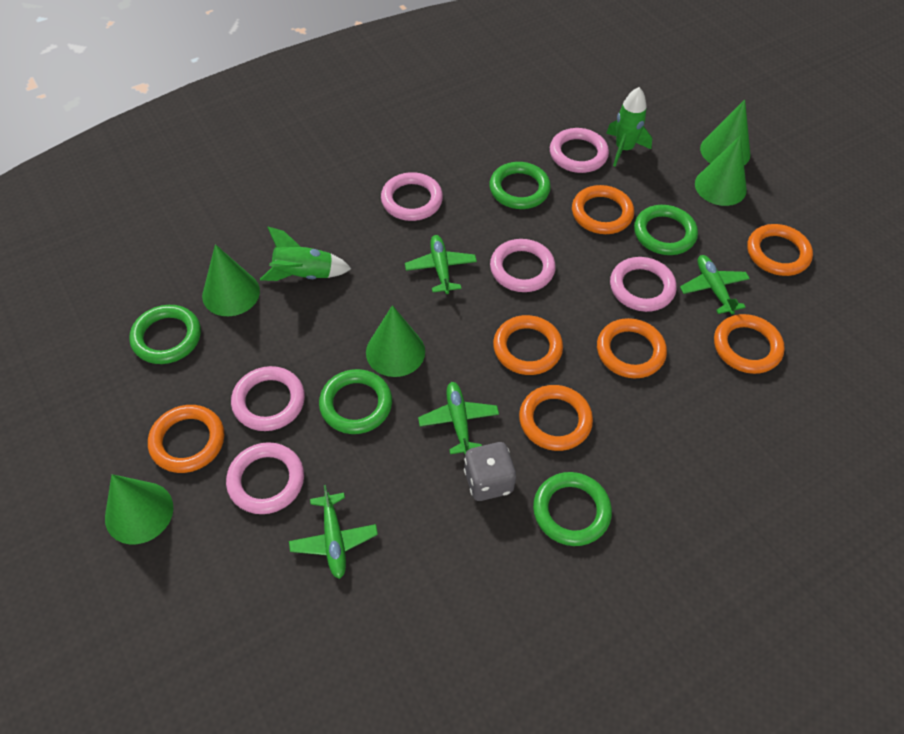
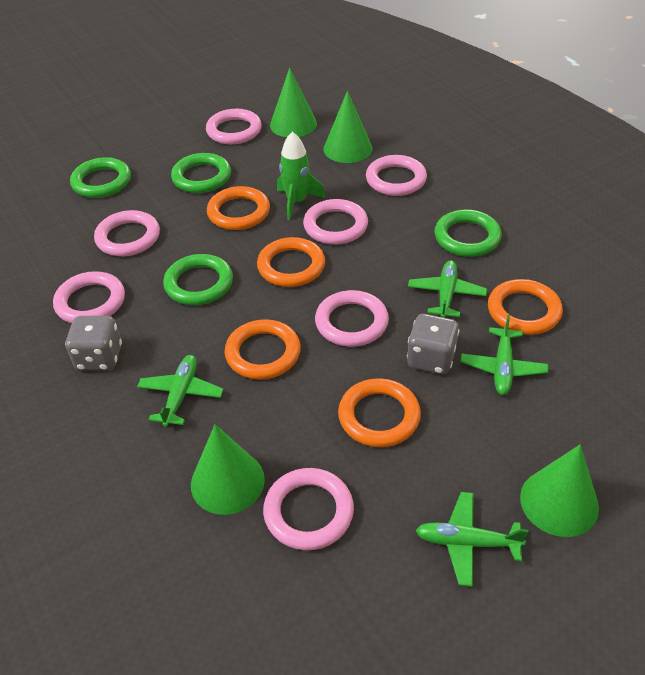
green cone: 5 -> 4
green ring: 5 -> 4
green rocket: 2 -> 1
grey dice: 1 -> 2
orange ring: 7 -> 5
pink ring: 6 -> 7

